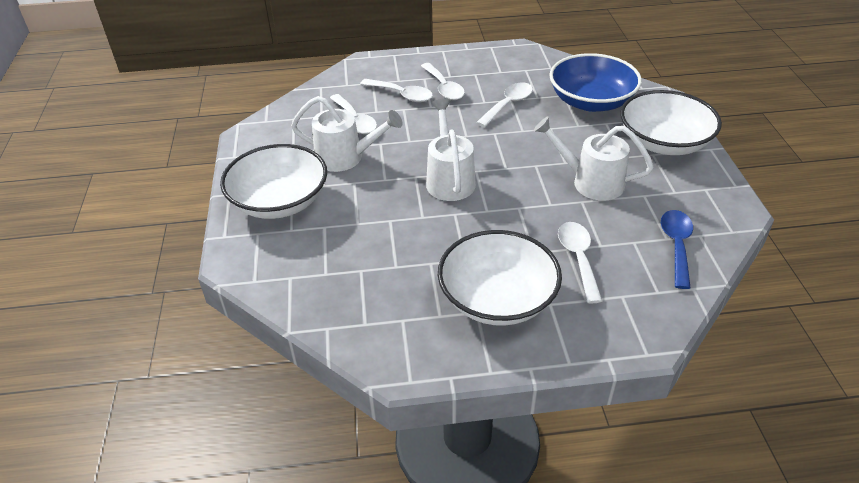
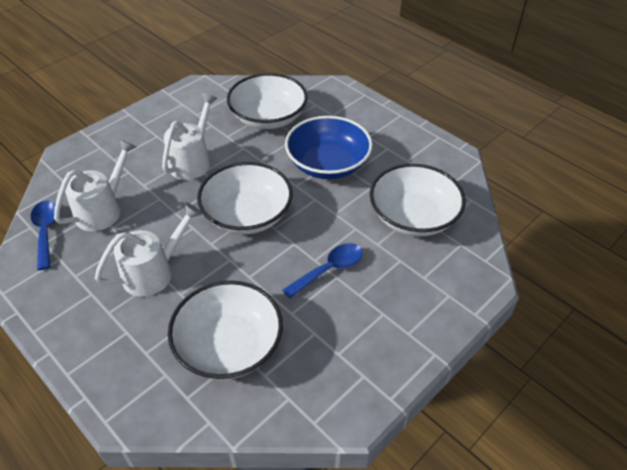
blue spoon: 1 -> 2
white bowl: 3 -> 4
white spoon: 5 -> 0

